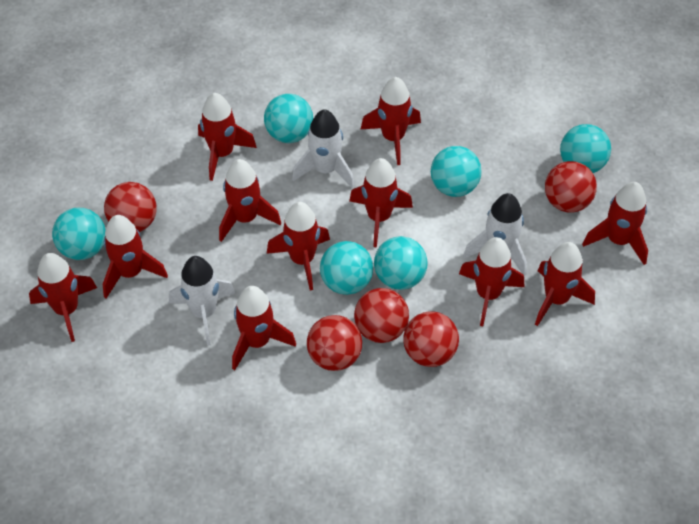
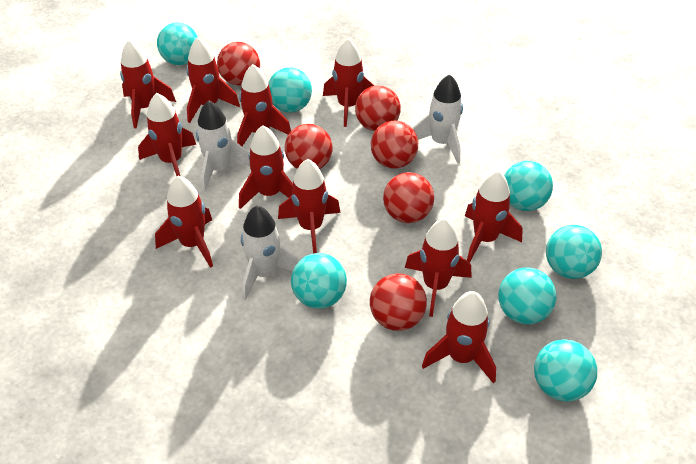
red ball: 5 -> 6
turquoise ball: 6 -> 7

